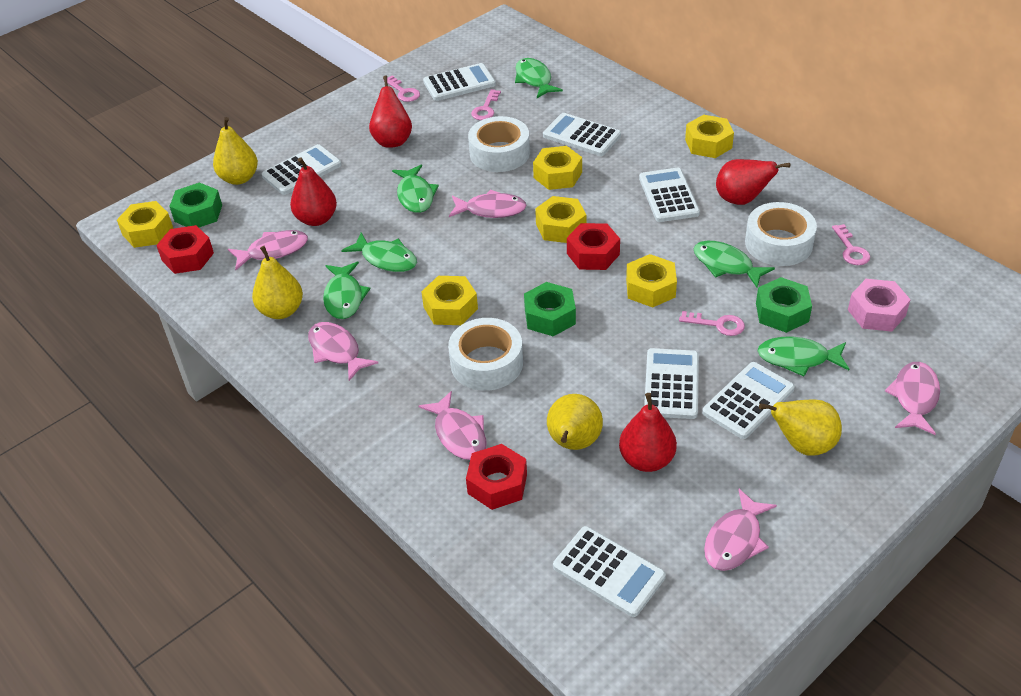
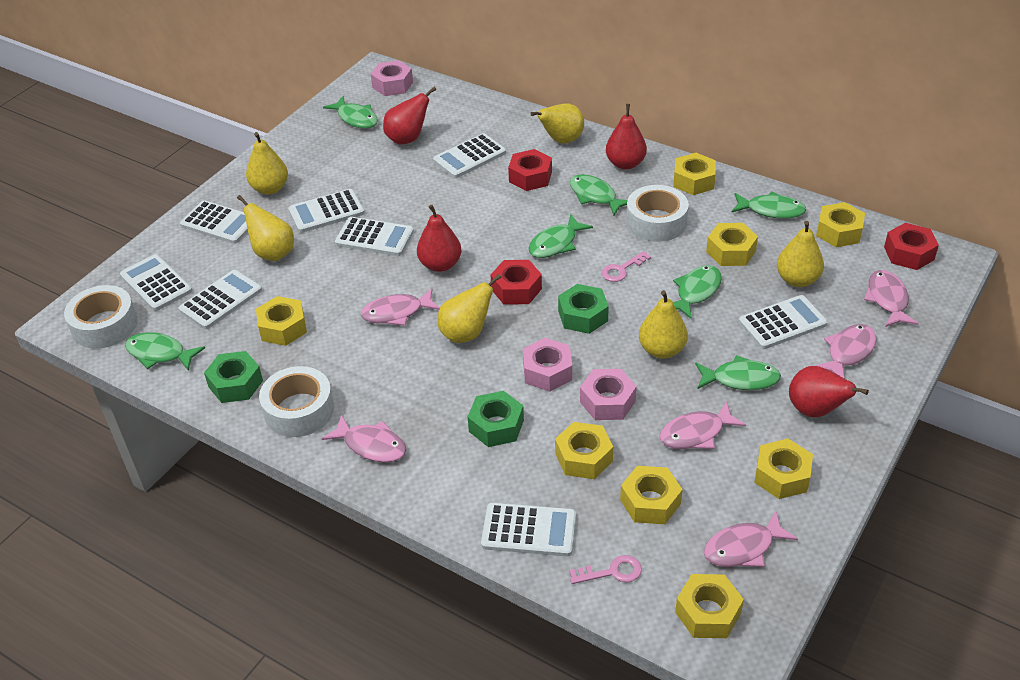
green fish: 6 -> 7
pink key: 4 -> 2
pink nut: 1 -> 3
white calculator: 7 -> 8
yellow nut: 6 -> 8
yellow pear: 4 -> 6

